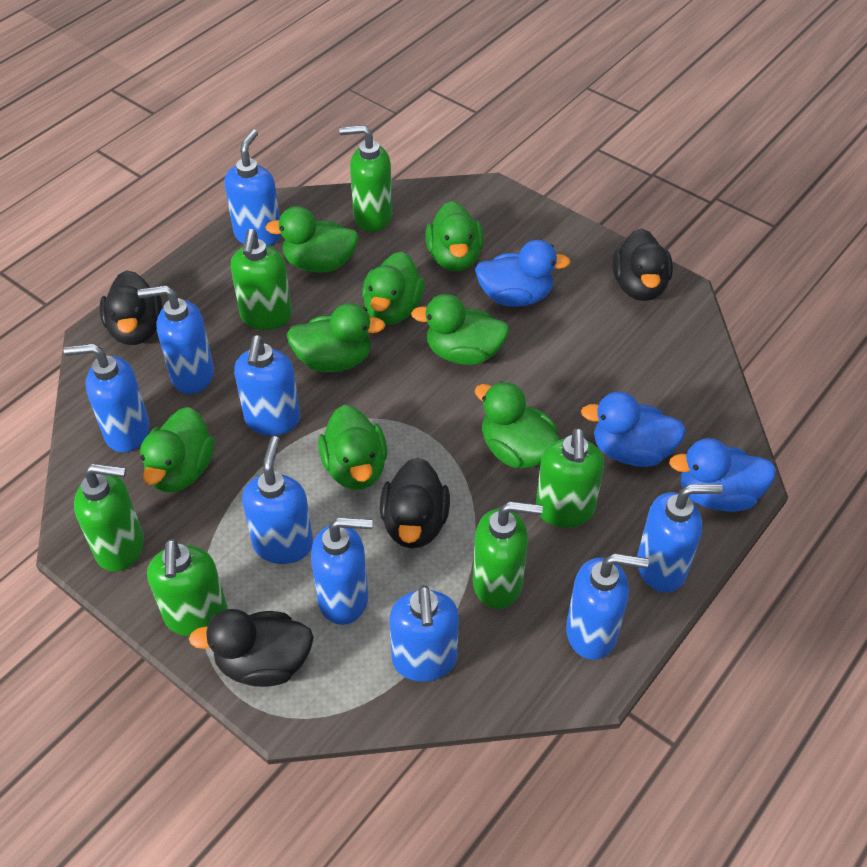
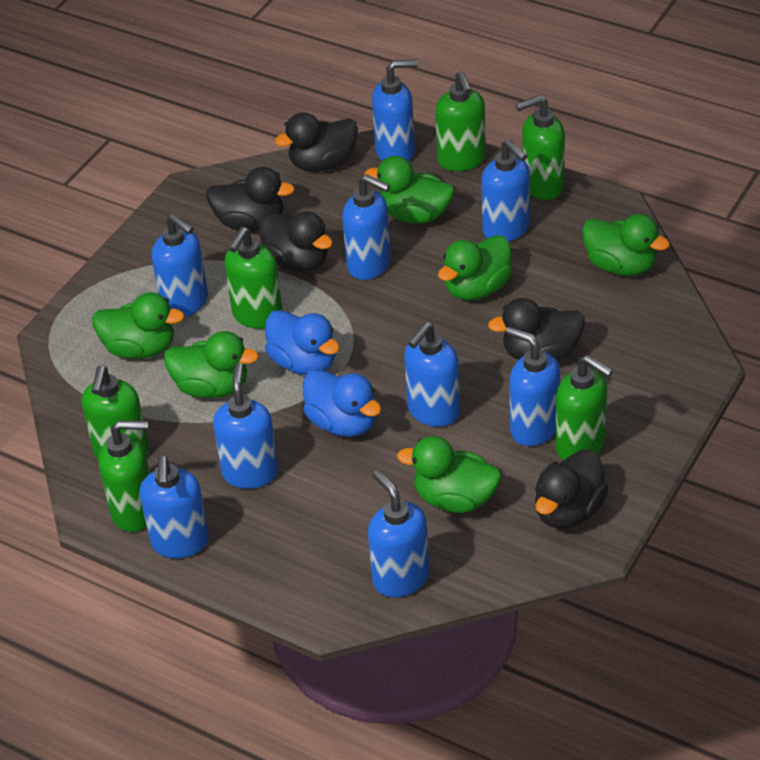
black duck: 4 -> 5
blue duck: 3 -> 2
green duck: 8 -> 6

